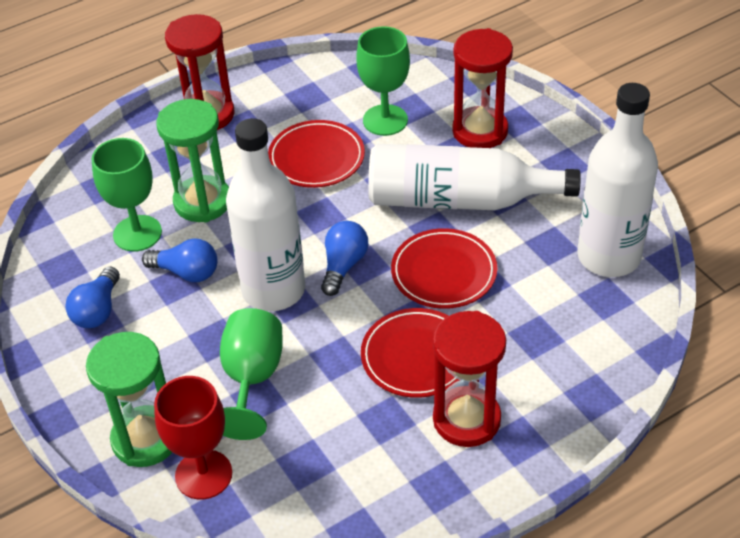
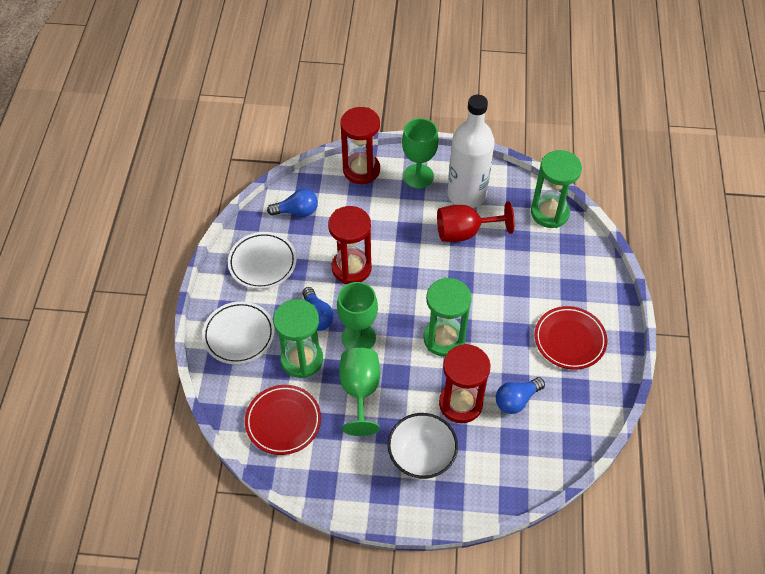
green hourglass: 2 -> 3
red plate: 3 -> 2
white bottle: 3 -> 1
white bowl: 0 -> 1
white plate: 0 -> 2

